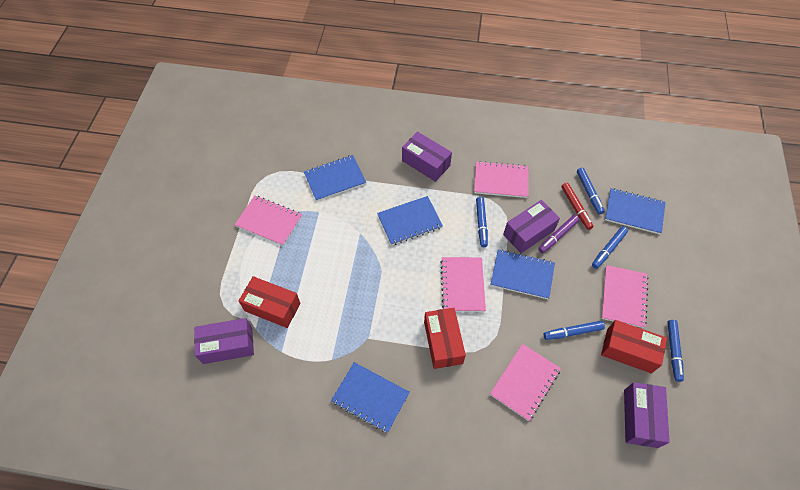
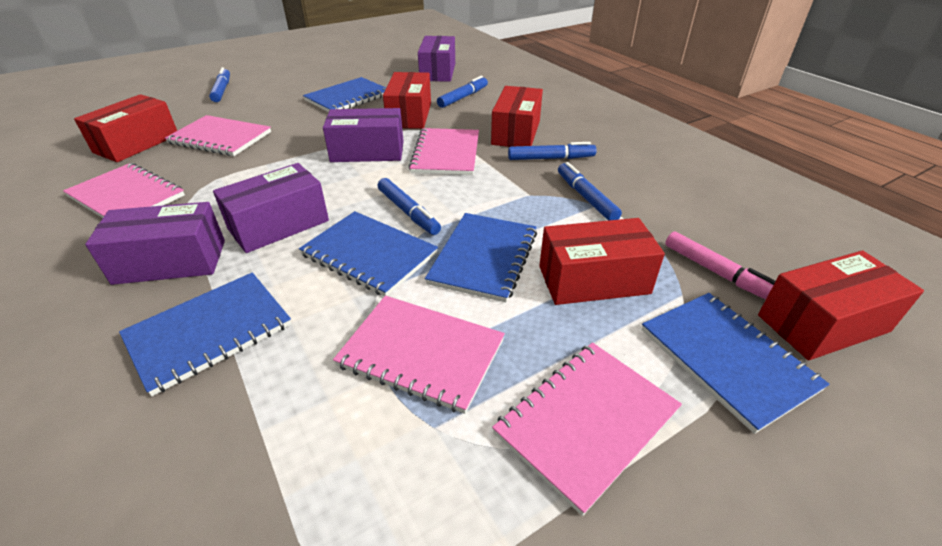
pink marker: 0 -> 1
purple marker: 1 -> 0
red box: 3 -> 5
red marker: 1 -> 0

